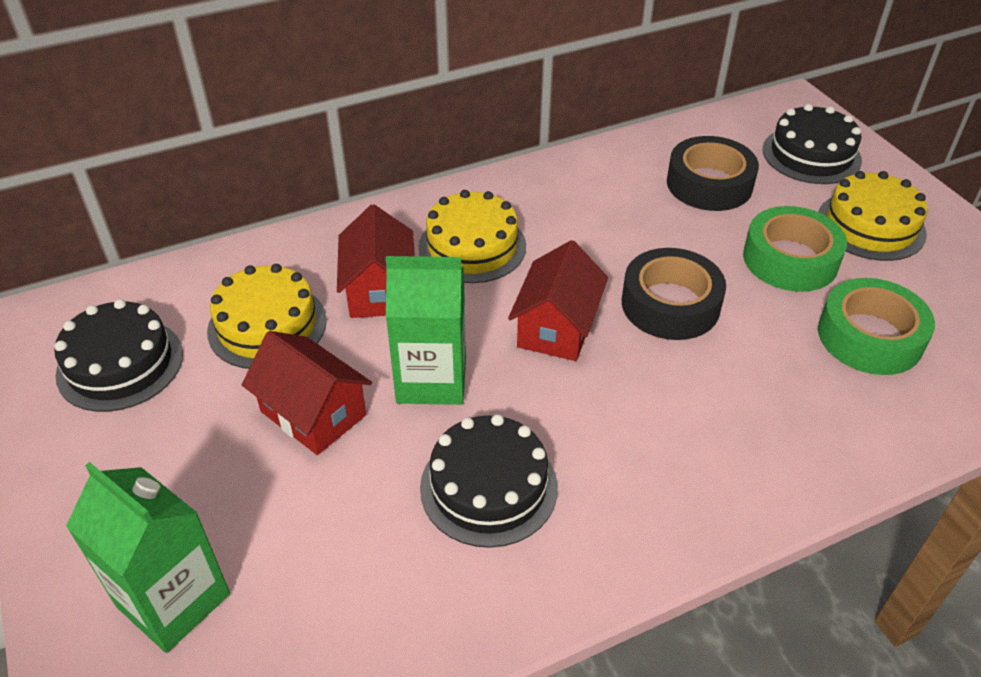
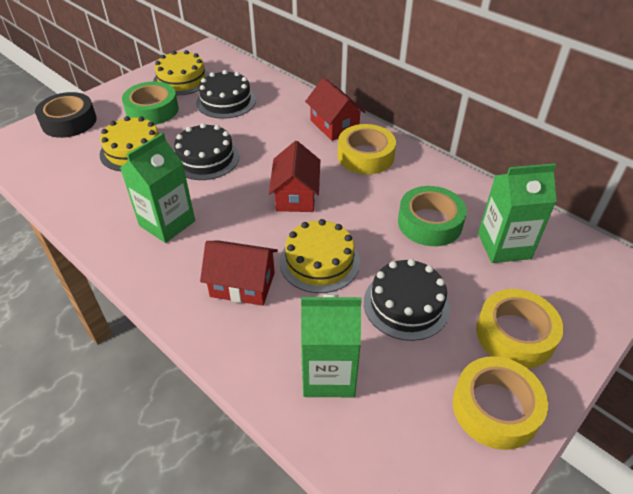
black tape: 2 -> 1
green carton: 2 -> 3
yellow tape: 0 -> 3

